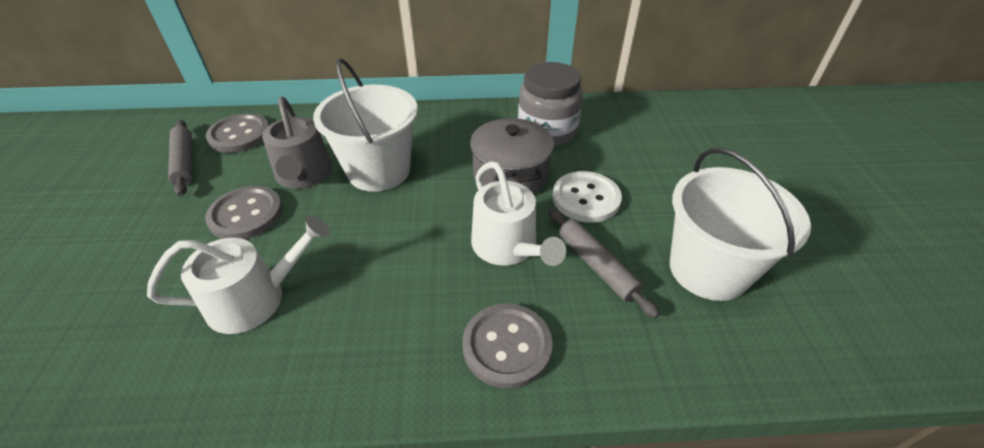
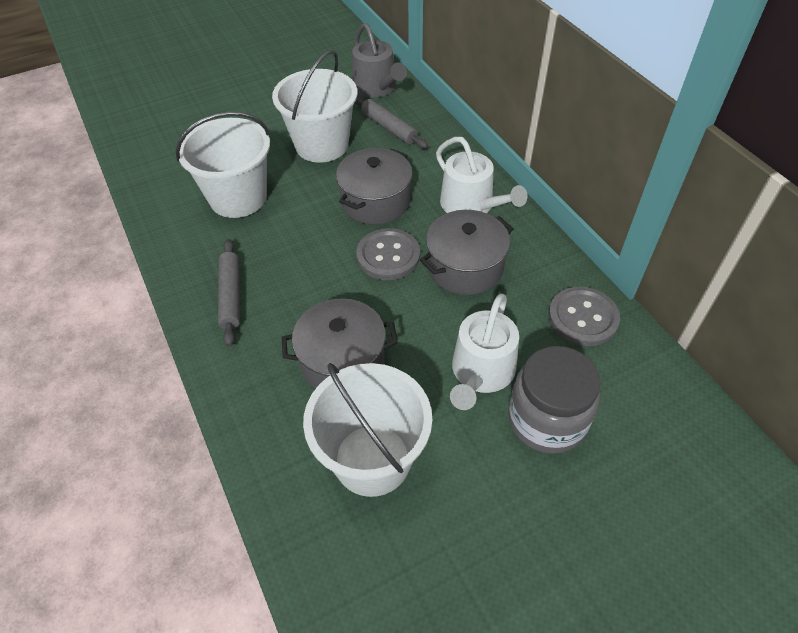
grey button: 3 -> 2
grey pot: 1 -> 3
white bucket: 2 -> 3
white button: 1 -> 0

